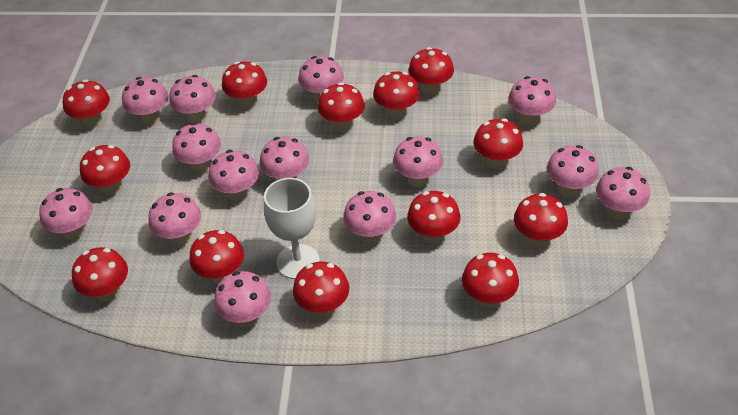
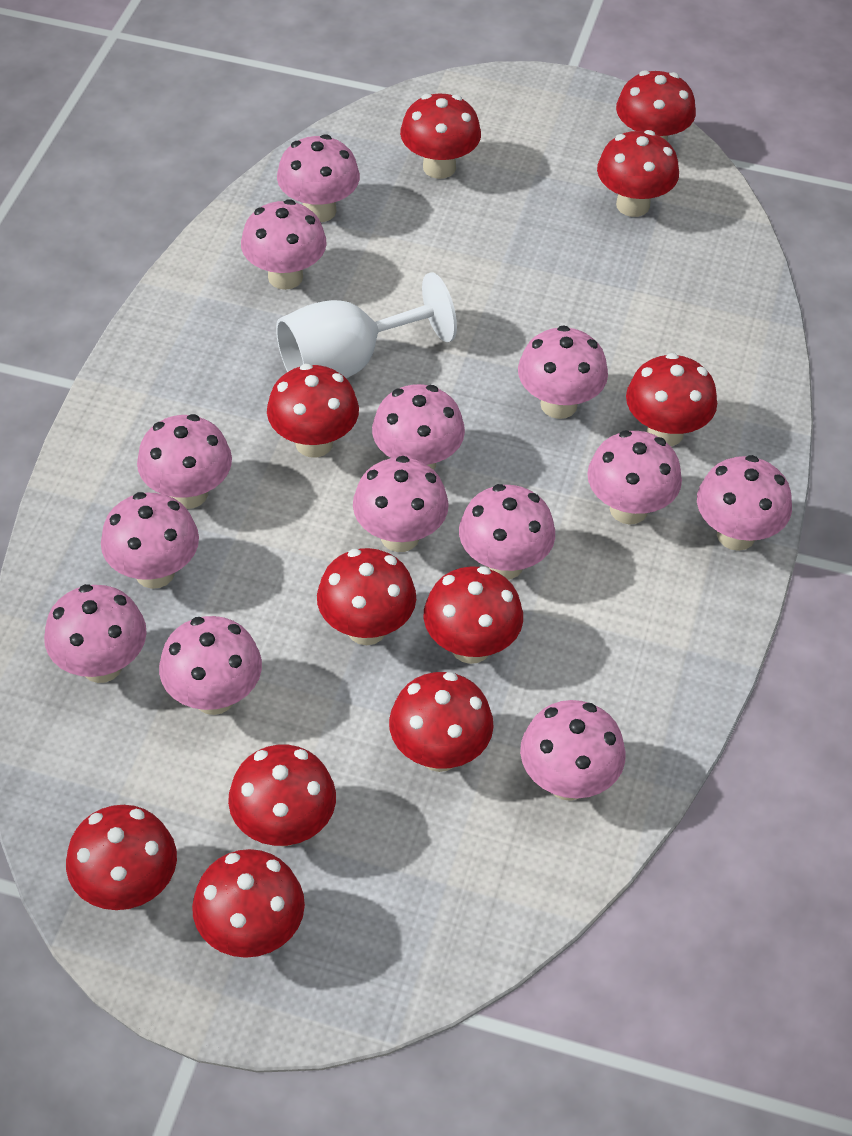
pink mushroom: 14 -> 13
red mushroom: 13 -> 11

